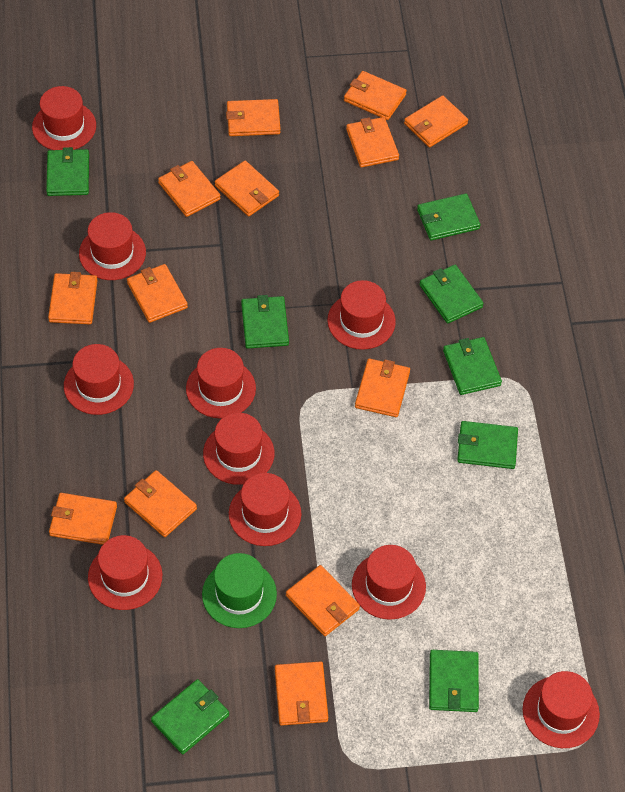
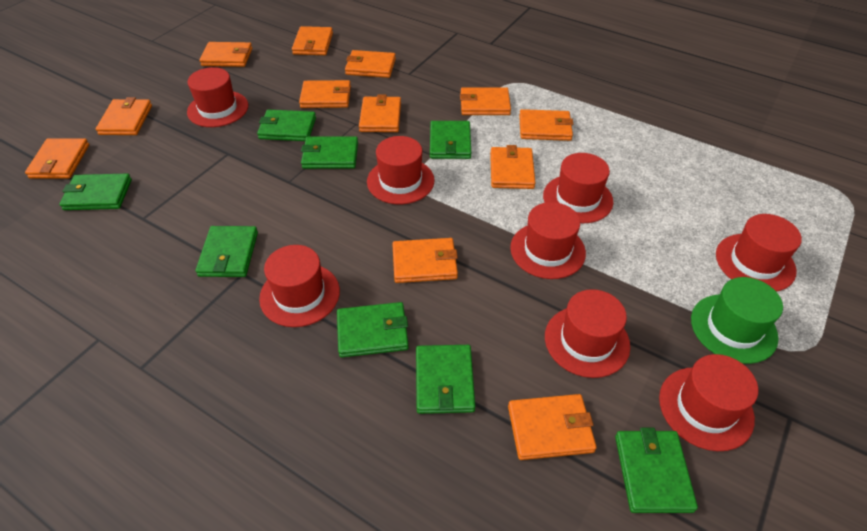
orange wallet: 13 -> 12
red hat: 10 -> 8

